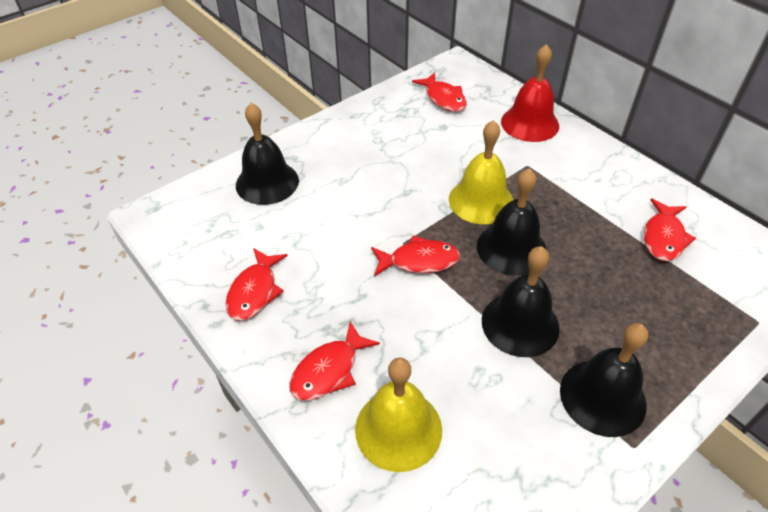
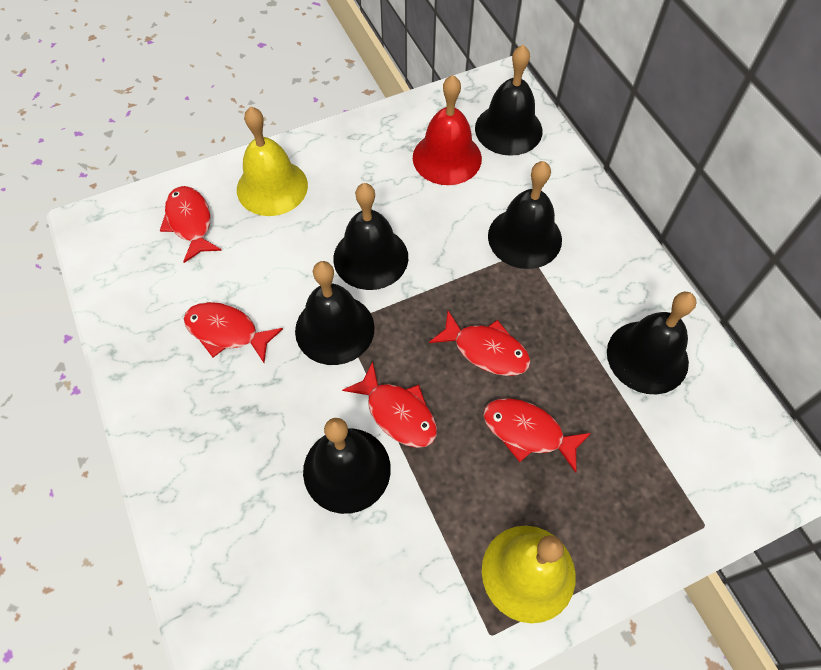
black bell: 4 -> 6

